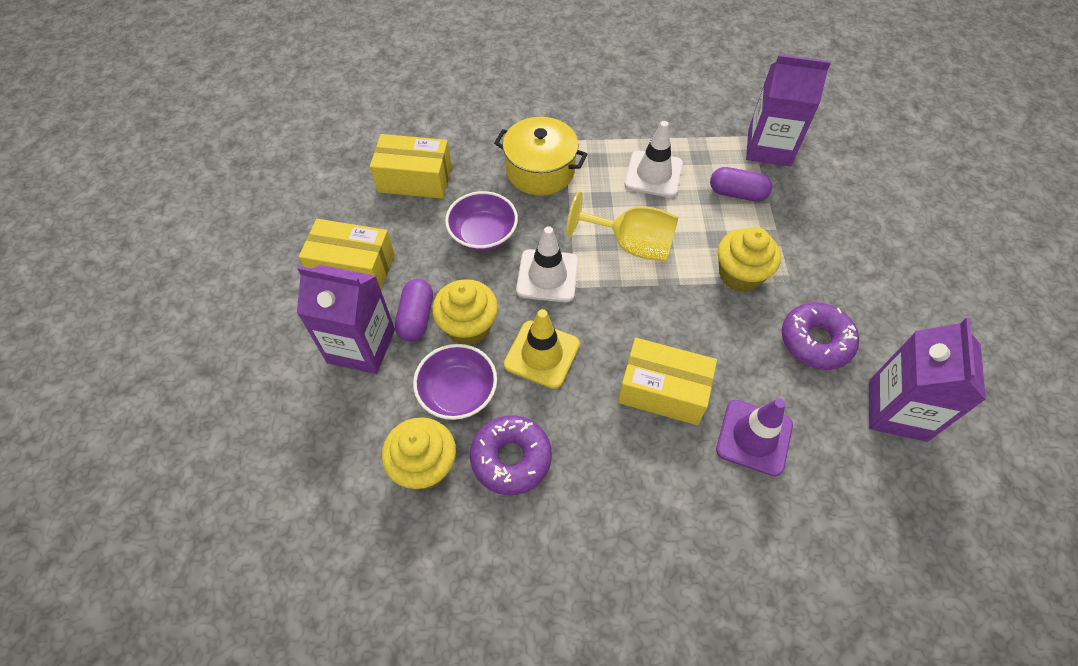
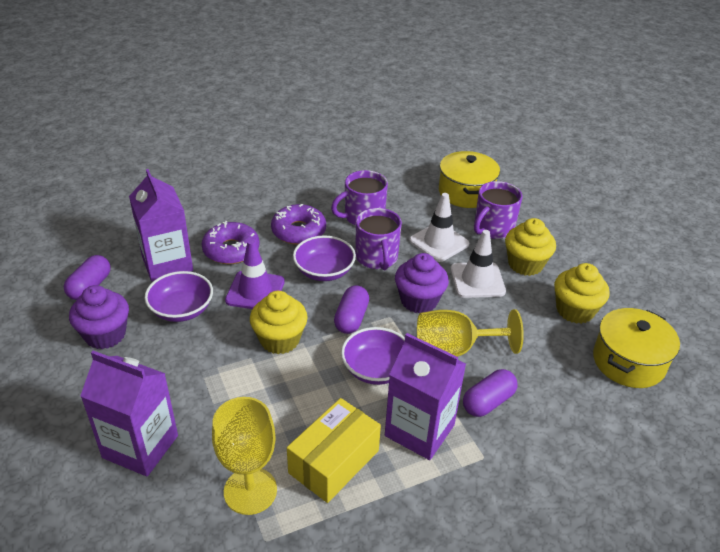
purple bowl: 2 -> 3
purple capsule: 2 -> 3
purple cupcake: 0 -> 2
purple mug: 0 -> 3
yellow box: 3 -> 1
yellow goblet: 1 -> 2
yellow pot: 1 -> 2
yellow traffic cone: 1 -> 0

